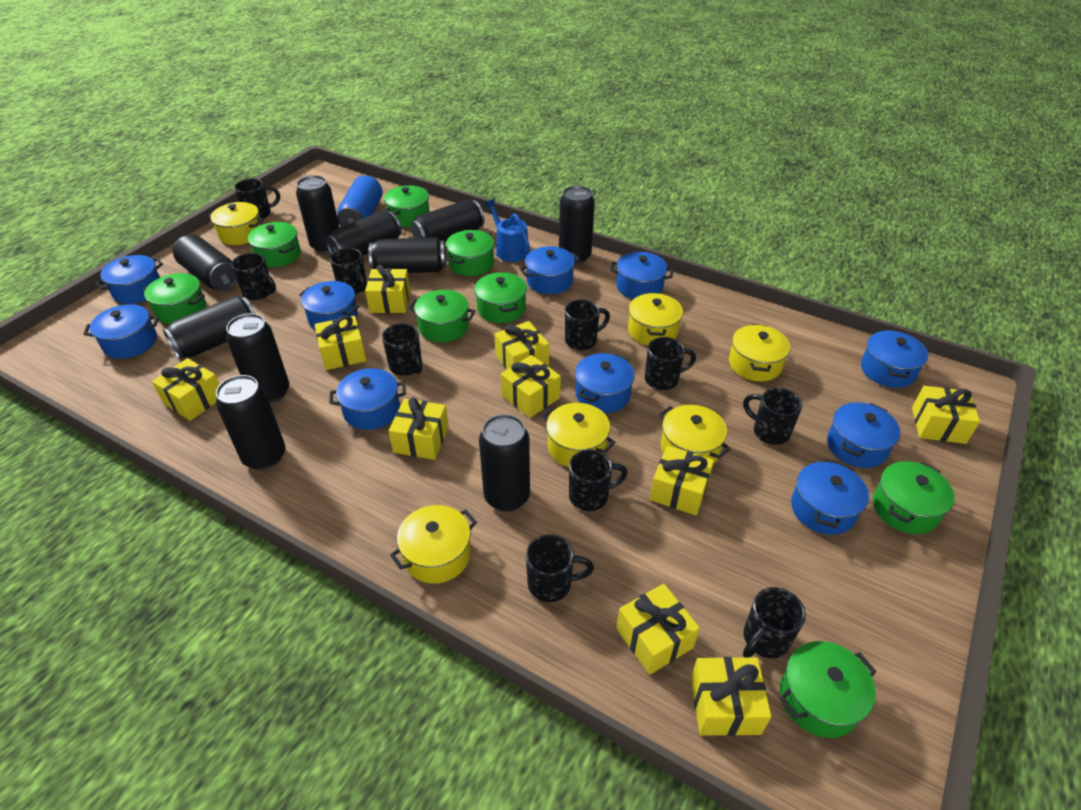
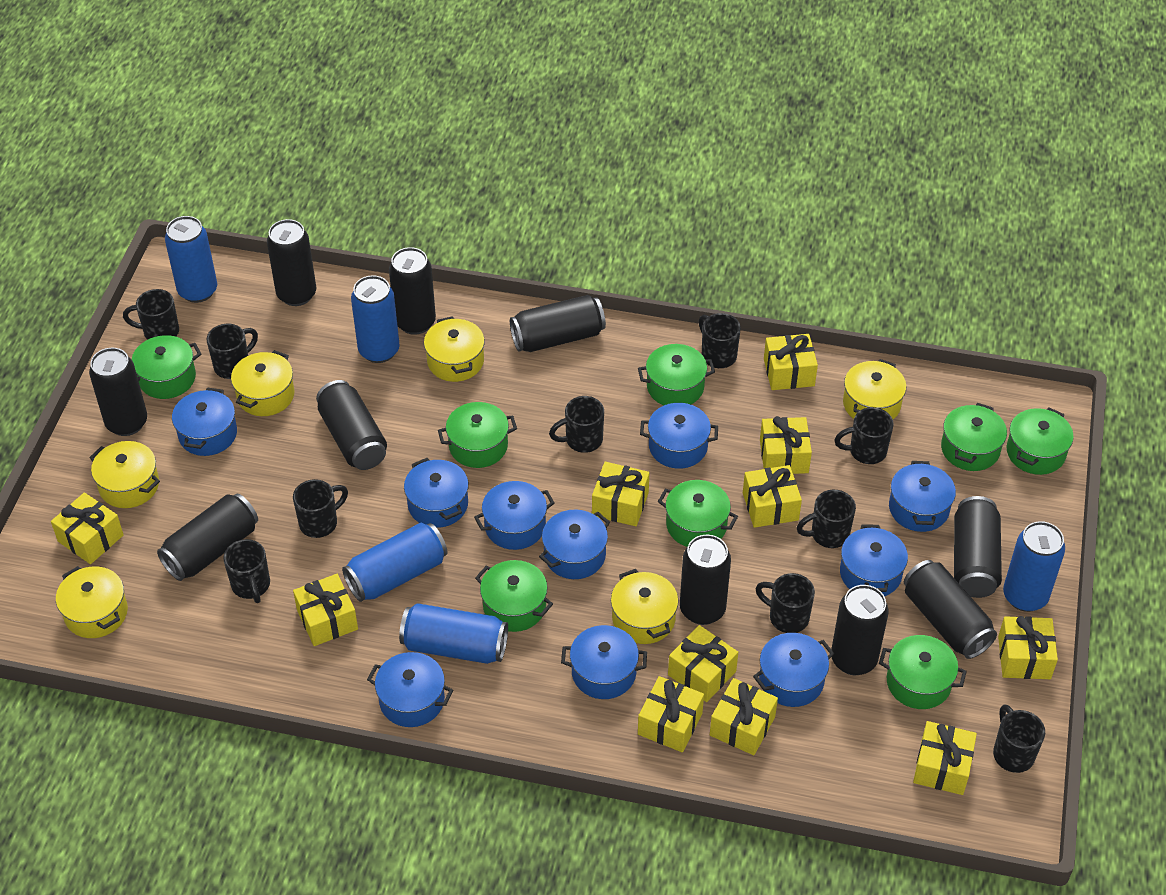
blue can: 1 -> 5
blue watering can: 1 -> 0
yellow gift: 10 -> 11

